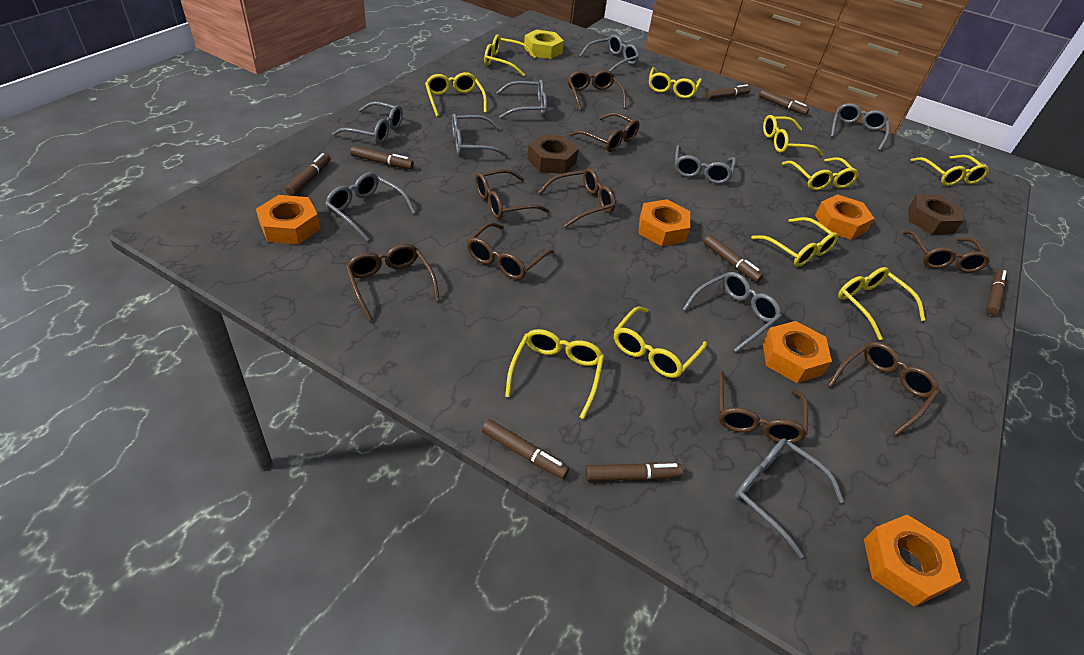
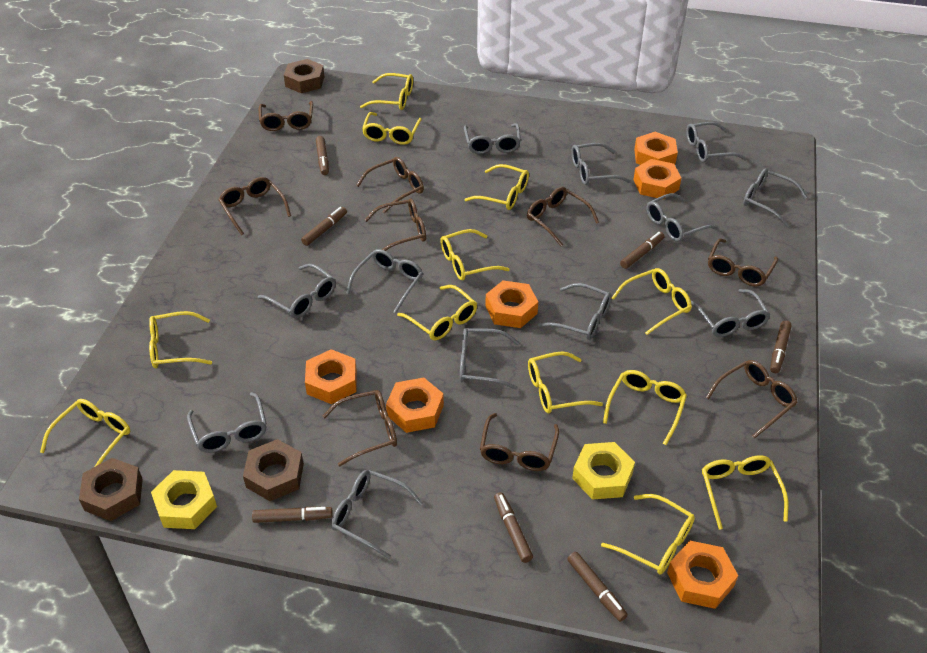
brown marker: 8 -> 7
brown nut: 2 -> 3
grey glasses: 9 -> 12
orange nut: 5 -> 6
yellow glasses: 10 -> 12
yellow nut: 1 -> 2

